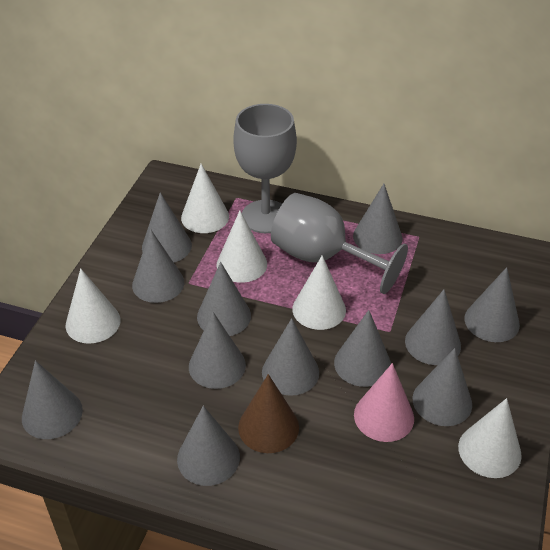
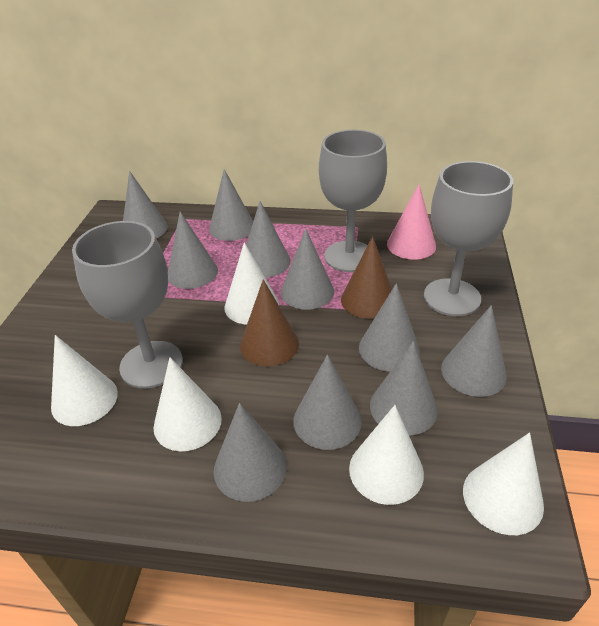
brown cone: 1 -> 2
grey cone: 12 -> 10
grey goblet: 2 -> 3

